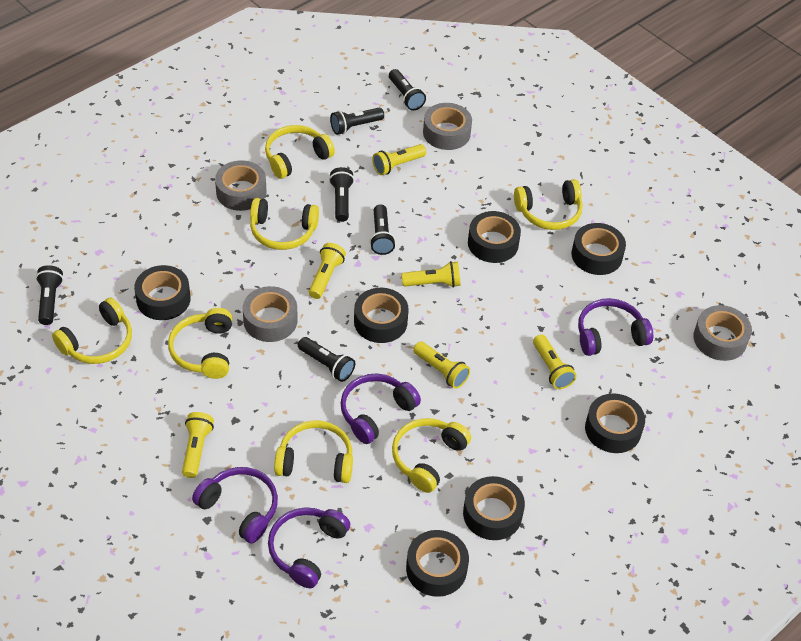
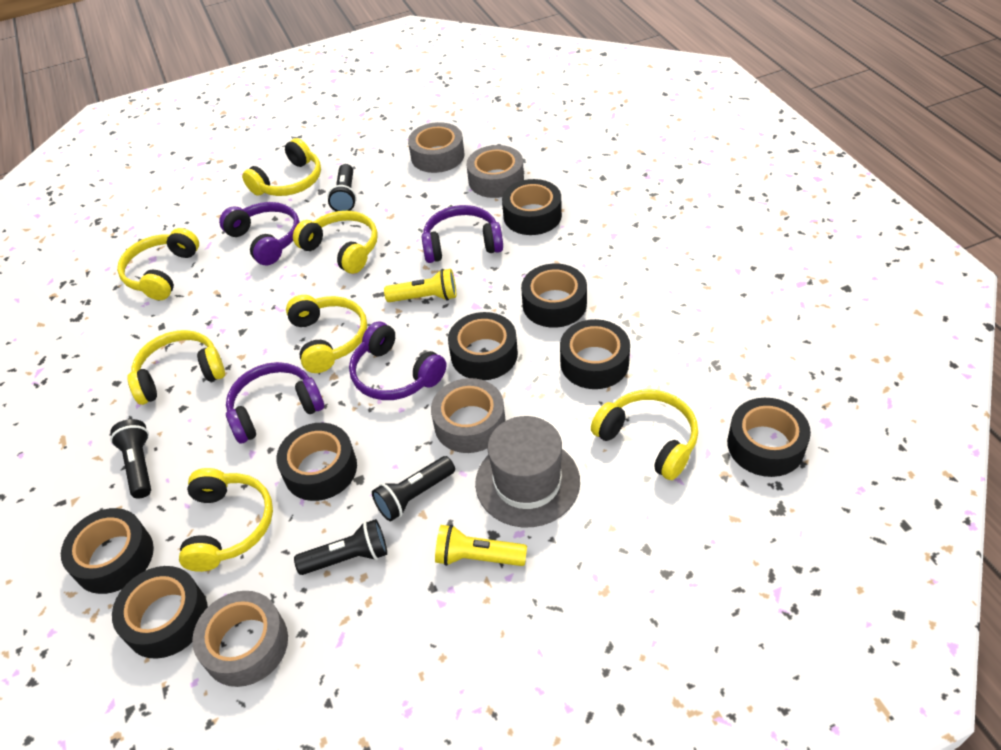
black flashlight: 6 -> 4
black tape: 7 -> 8
grey hat: 0 -> 1
yellow flashlight: 6 -> 2

